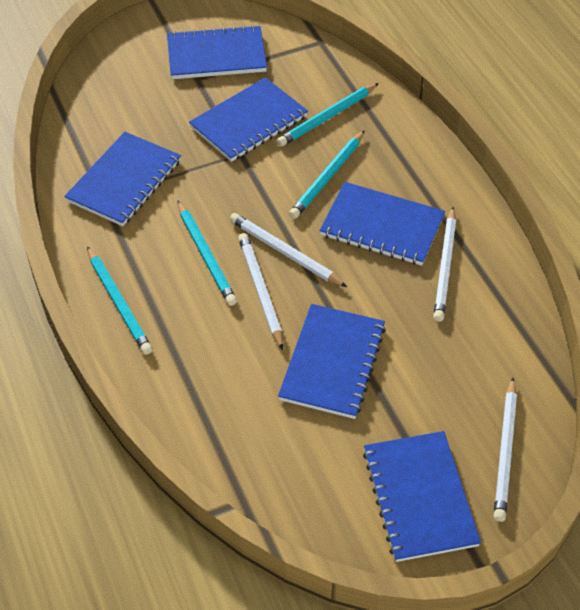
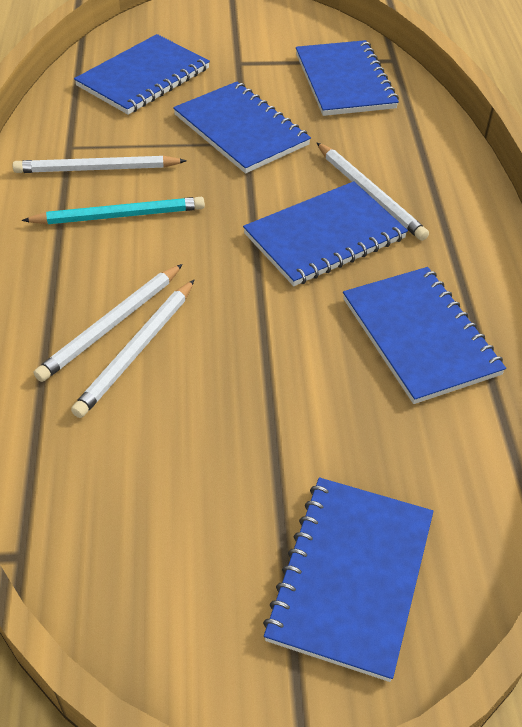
turquoise pencil: 4 -> 1

